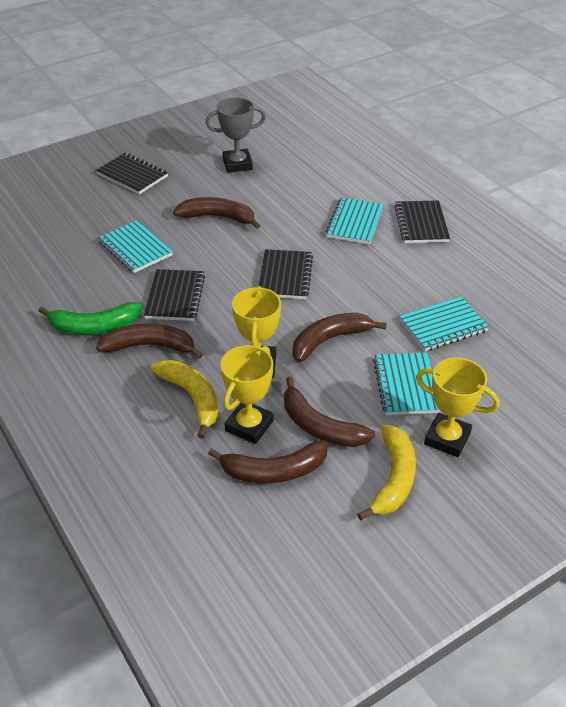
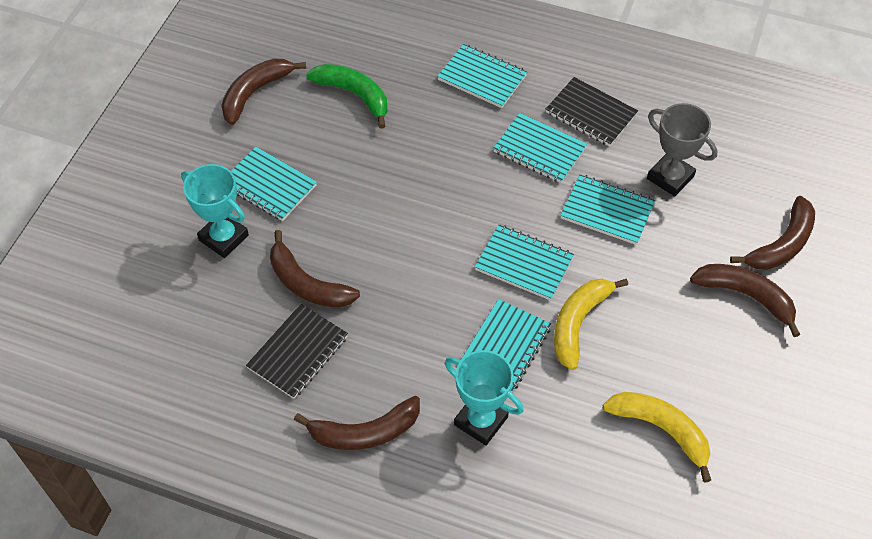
black notebook: 4 -> 2
turquoise notebook: 4 -> 6
turquoise trophy: 0 -> 2
yellow trophy: 3 -> 0

